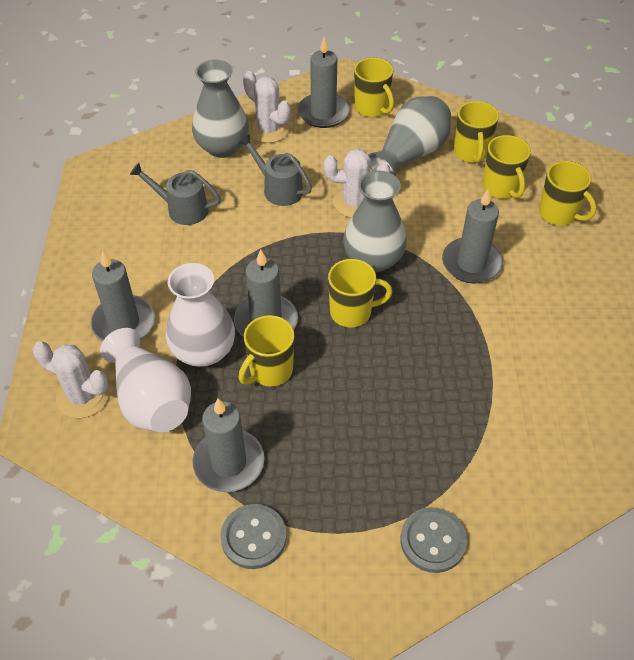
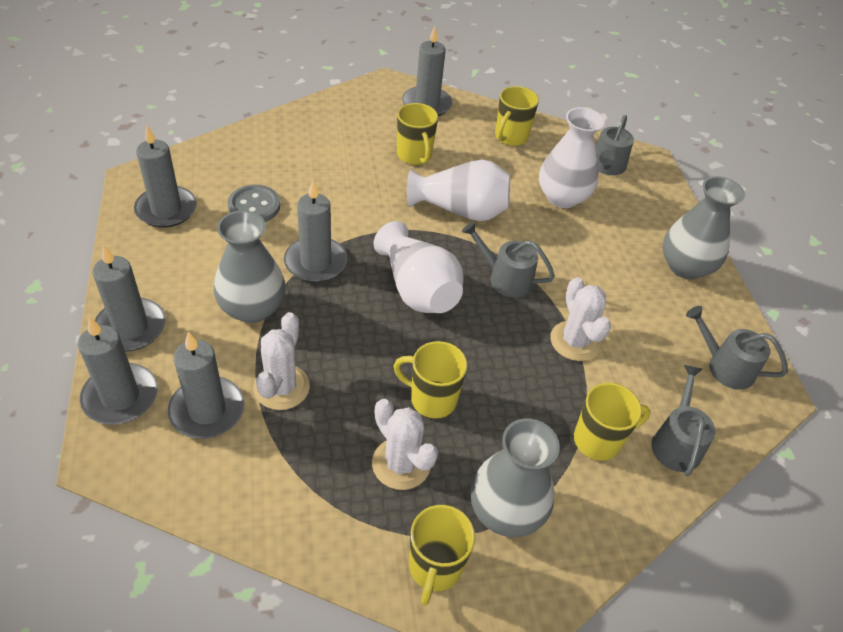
grey button: 2 -> 1
grey candle: 5 -> 6
grey watering can: 2 -> 4
white vase: 2 -> 3
yellow mug: 6 -> 5

